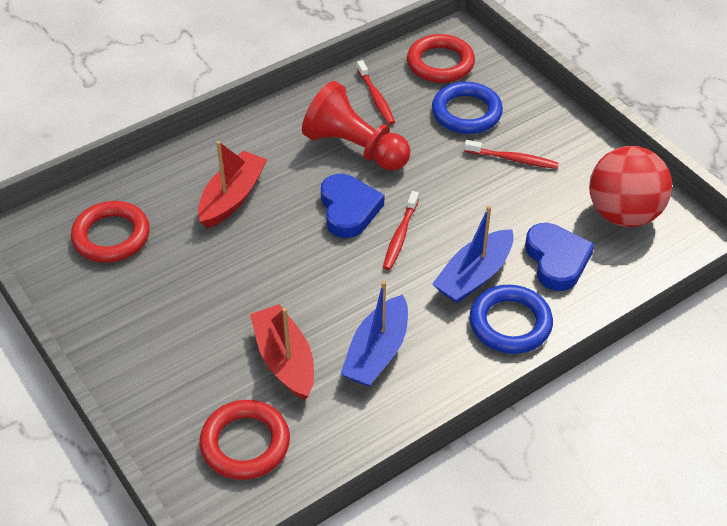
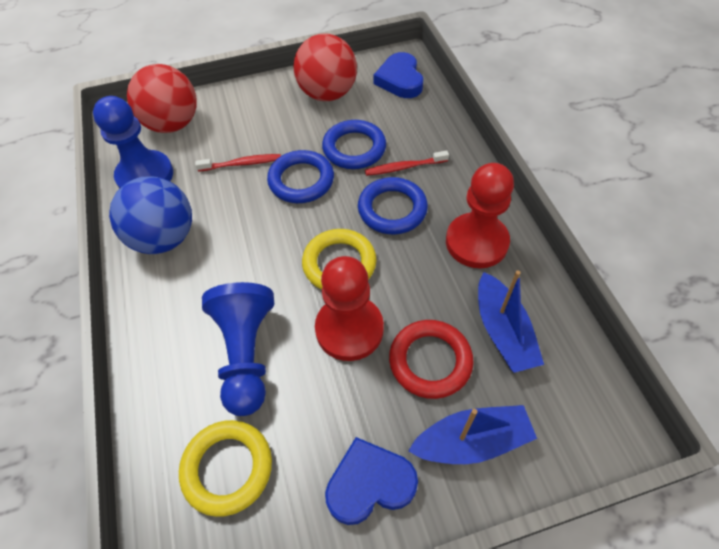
blue ball: 0 -> 1
blue pawn: 0 -> 2
blue ring: 2 -> 3
red ball: 1 -> 2
red boat: 2 -> 0
red pawn: 1 -> 2
red ring: 3 -> 1
red toothbrush: 3 -> 2
yellow ring: 0 -> 2

